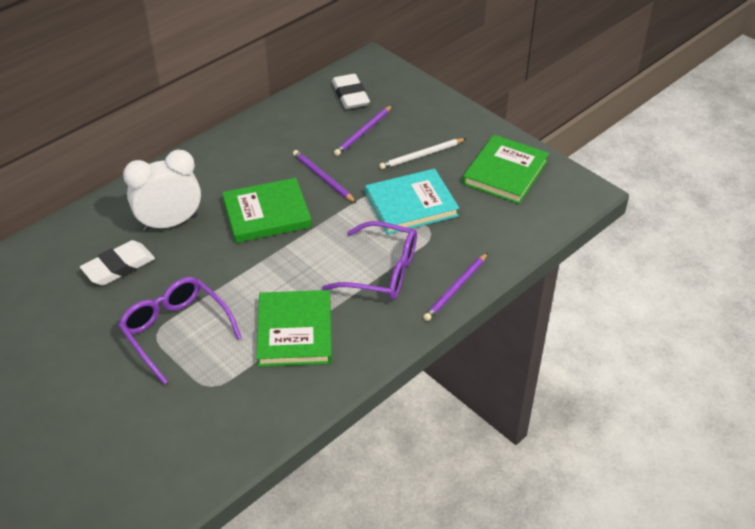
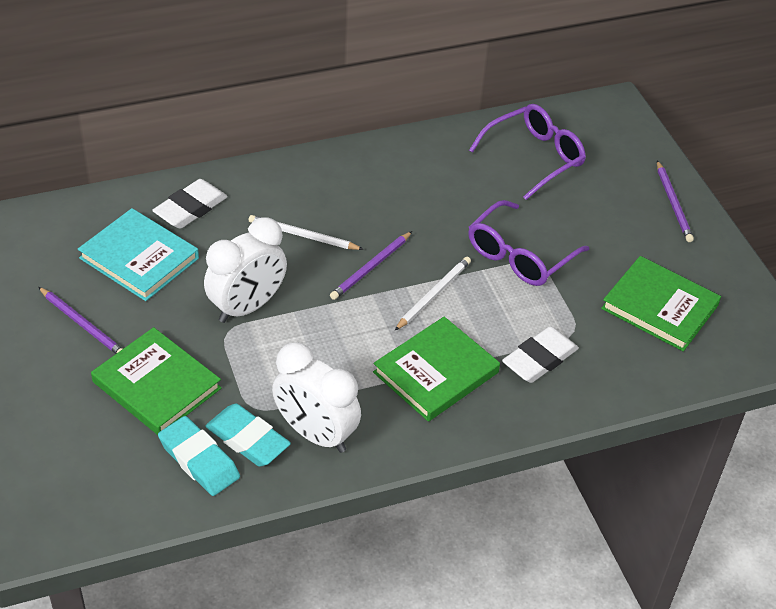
turquoise eraser: 0 -> 2
white clock: 1 -> 2
white pencil: 1 -> 2

